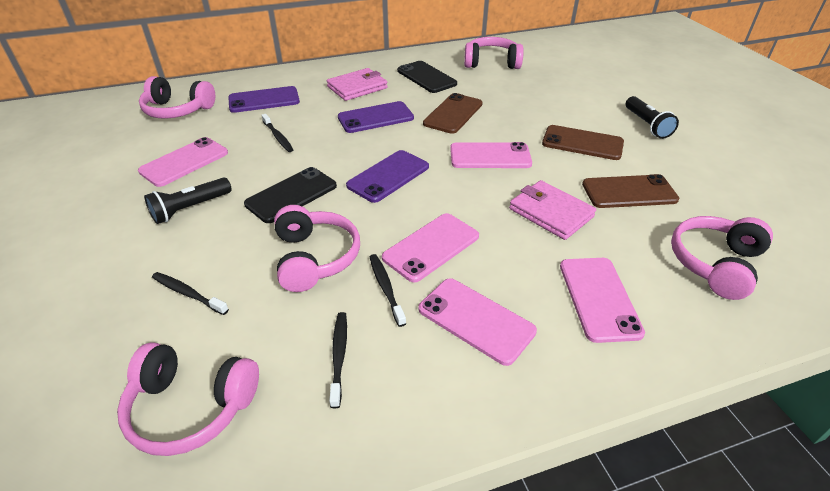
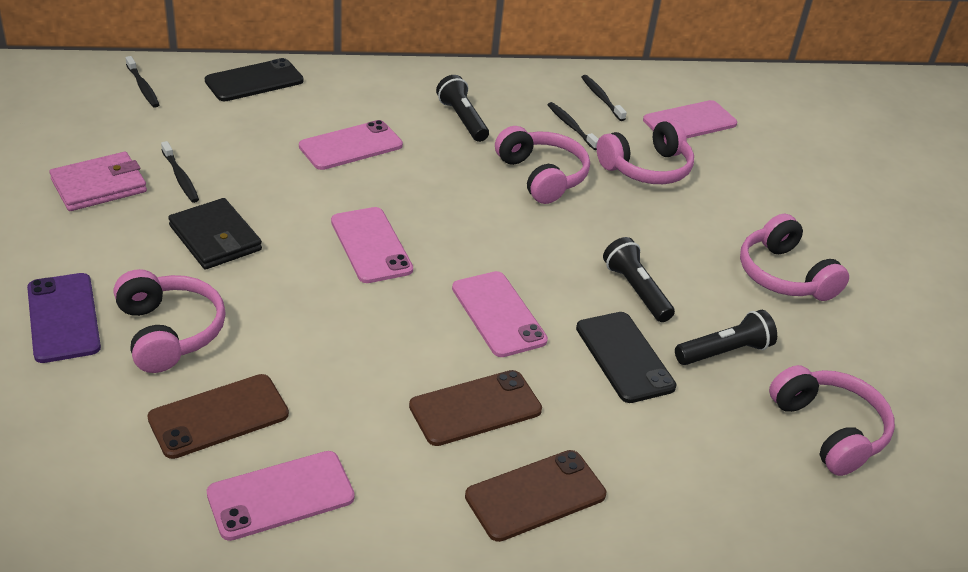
black flashlight: 2 -> 3
black wallet: 0 -> 1
pink wallet: 2 -> 1
purple phone: 3 -> 1

